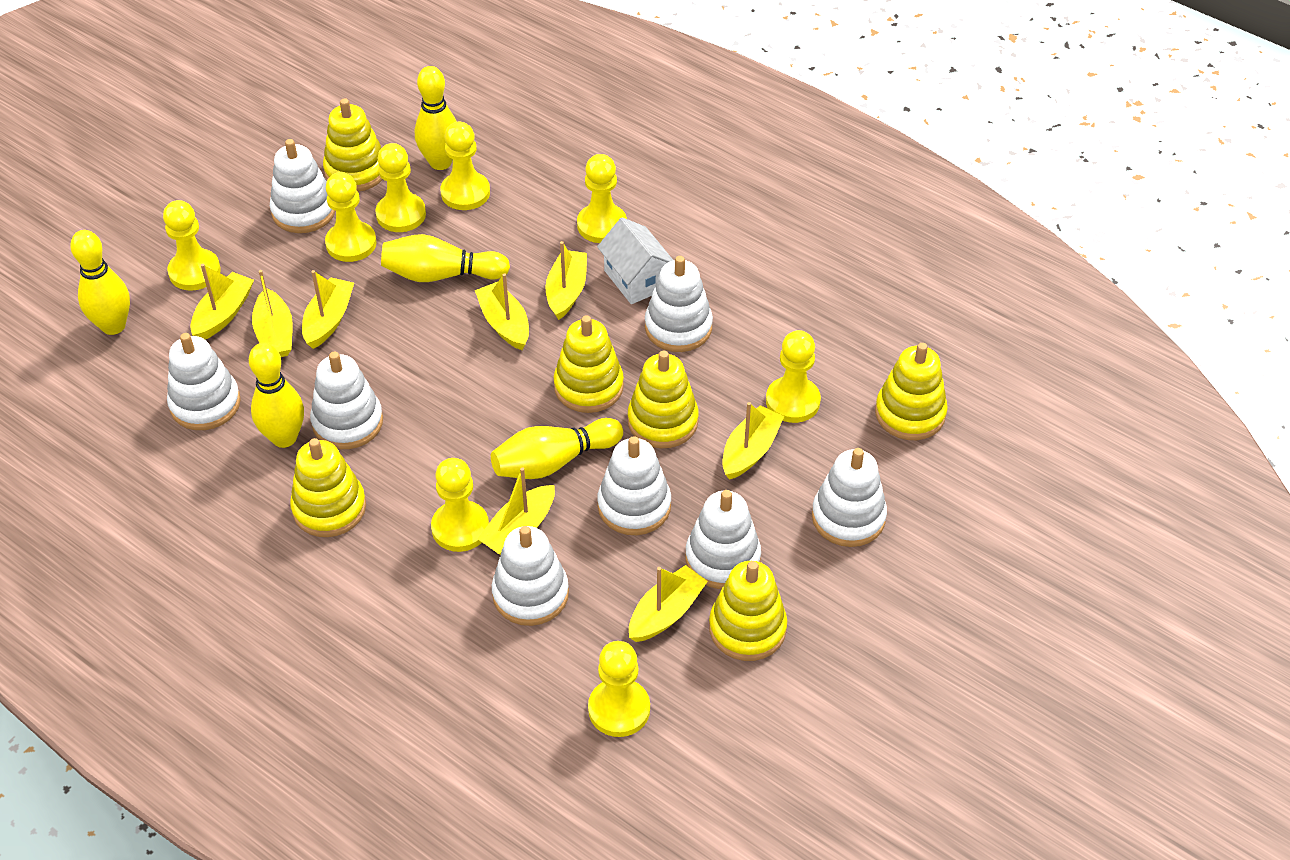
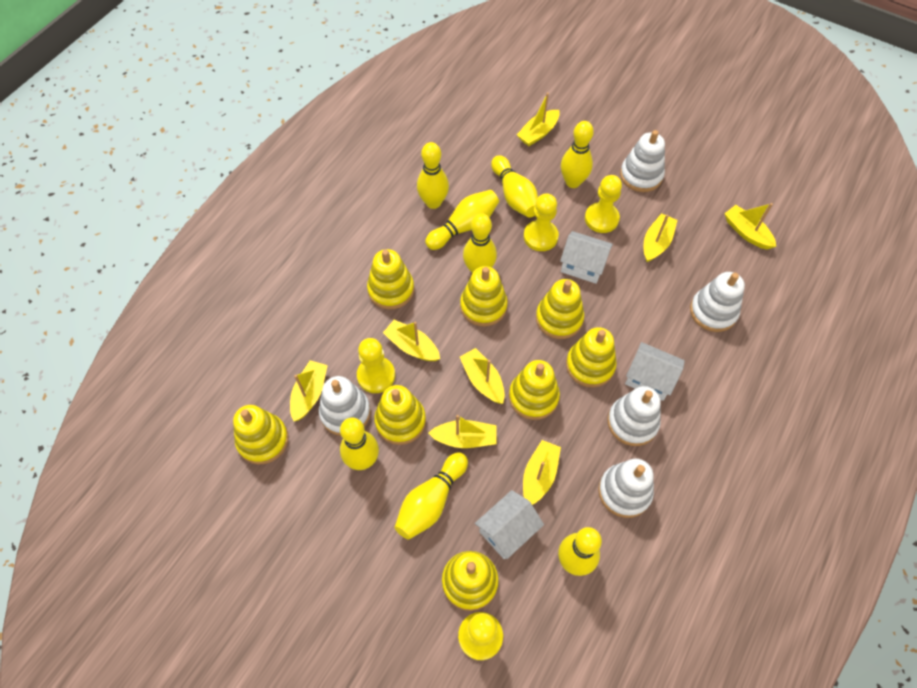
white house: 1 -> 3
white stacking toy: 8 -> 5
yellow bowling pin: 5 -> 8
yellow pawn: 8 -> 4
yellow stacking toy: 6 -> 8

